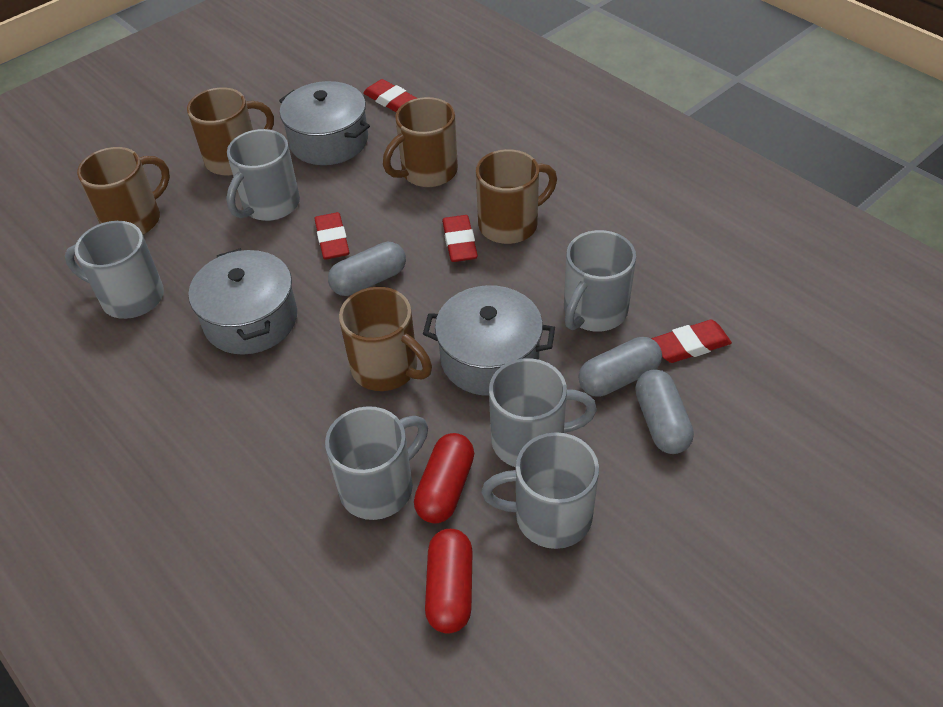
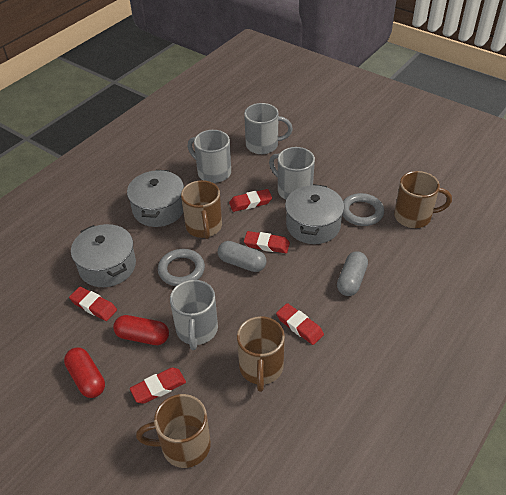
brown mug: 5 -> 4
grey capsule: 3 -> 2
grey mug: 6 -> 4
grey ring: 0 -> 2
red eraser: 4 -> 5

